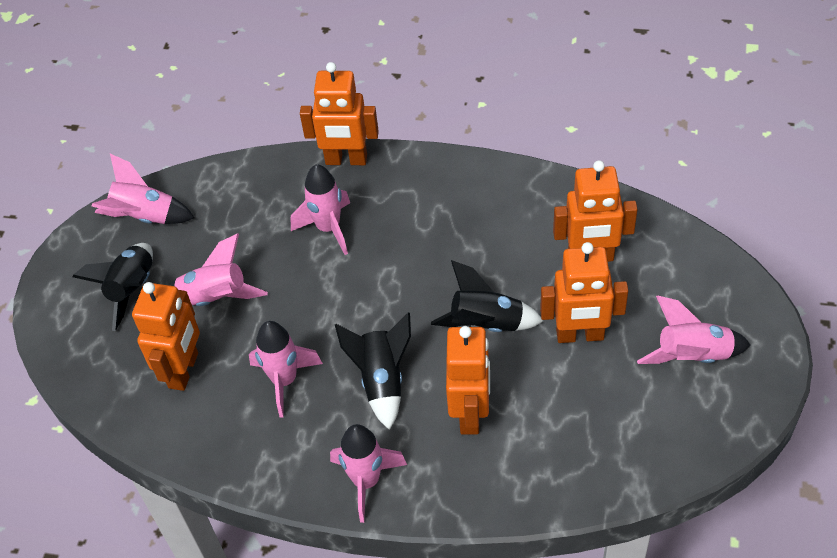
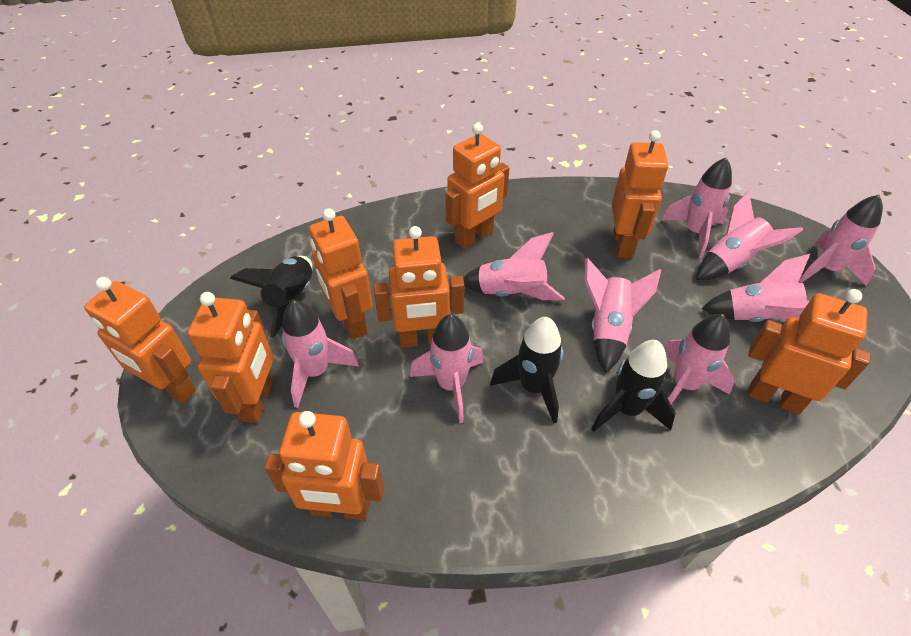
orange robot: 5 -> 8
pink rocket: 6 -> 9

